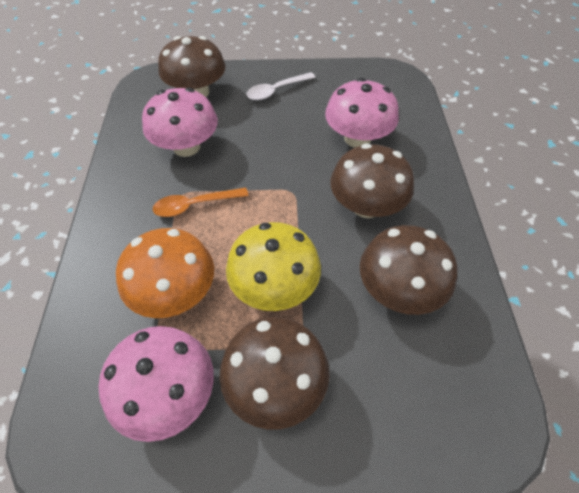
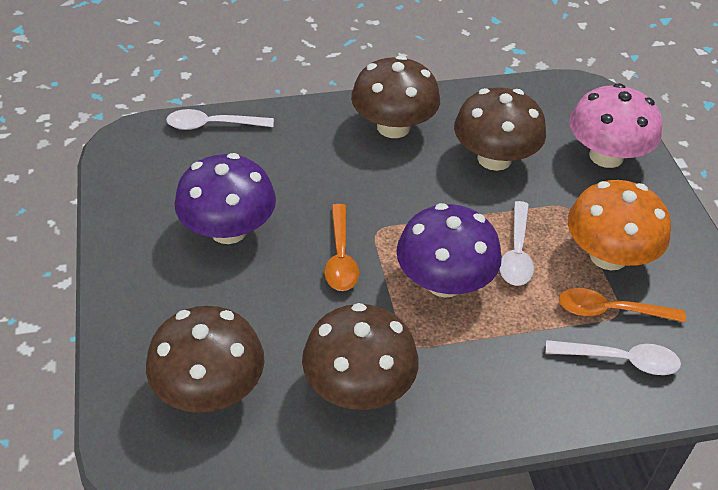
orange spoon: 1 -> 2
pink mushroom: 3 -> 1
purple mushroom: 0 -> 2
white spoon: 1 -> 3
yellow mushroom: 1 -> 0

